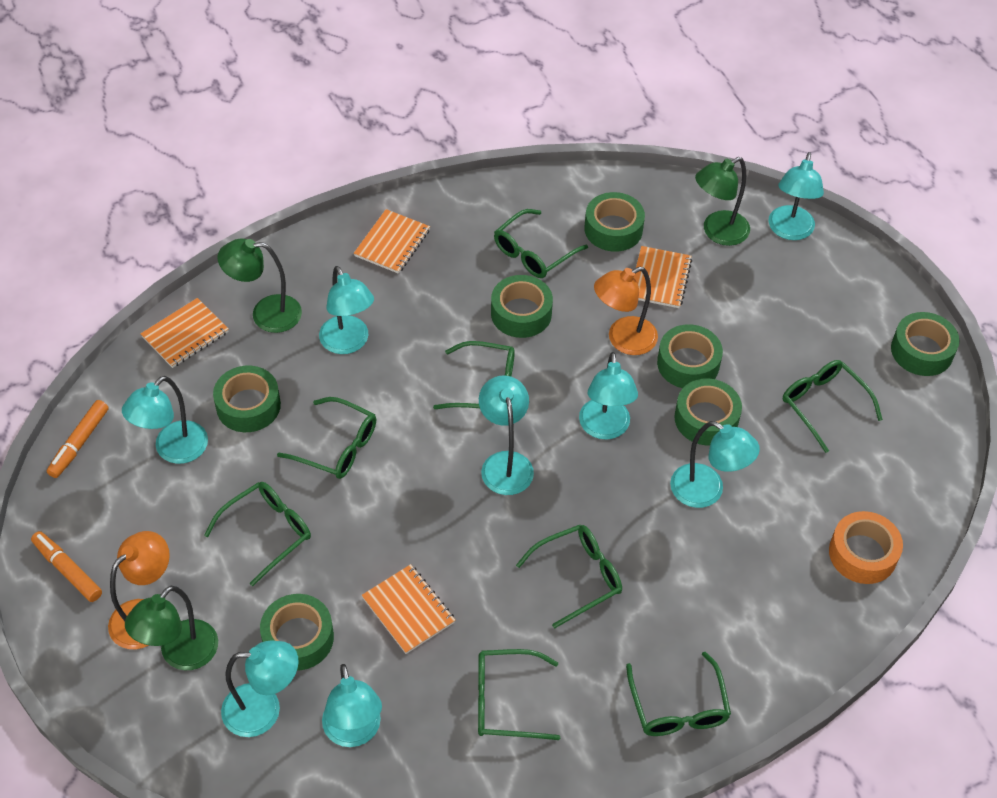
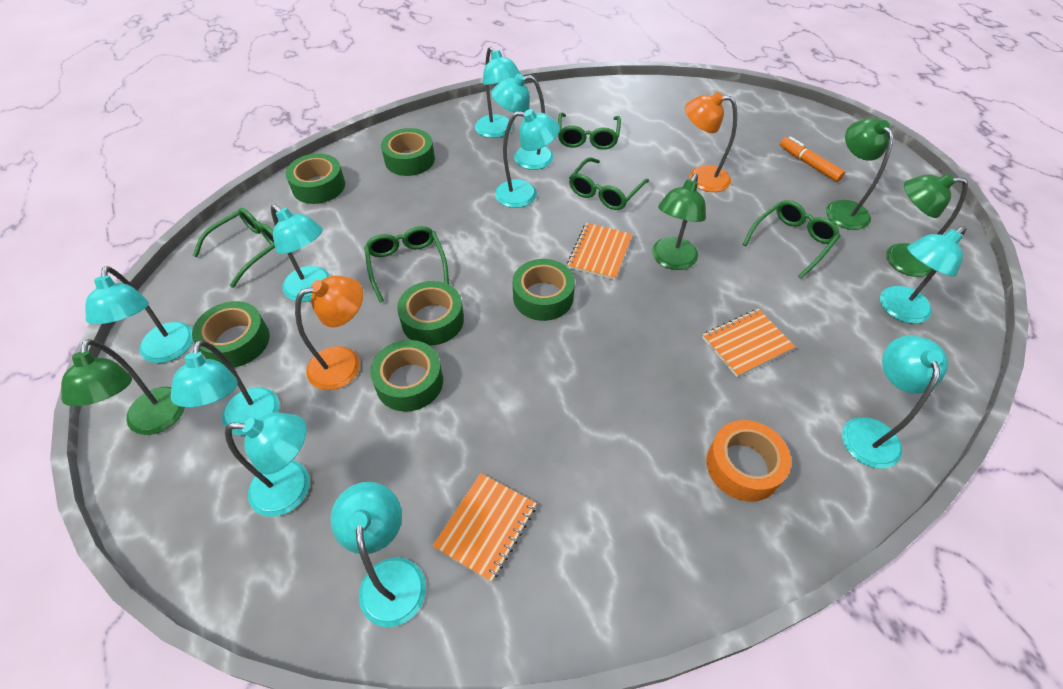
green glasses: 8 -> 5
green lamp: 3 -> 4
green tape: 7 -> 6
orange marker: 2 -> 1
orange notebook: 4 -> 3
turquoise lamp: 8 -> 10

